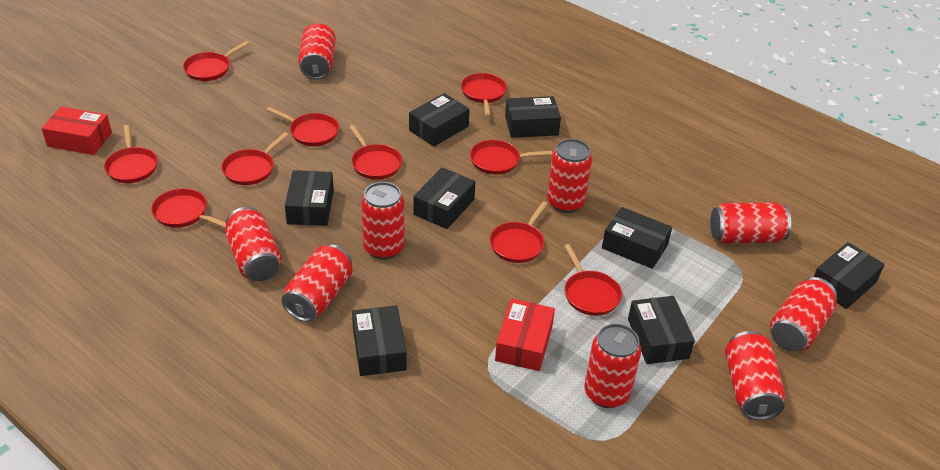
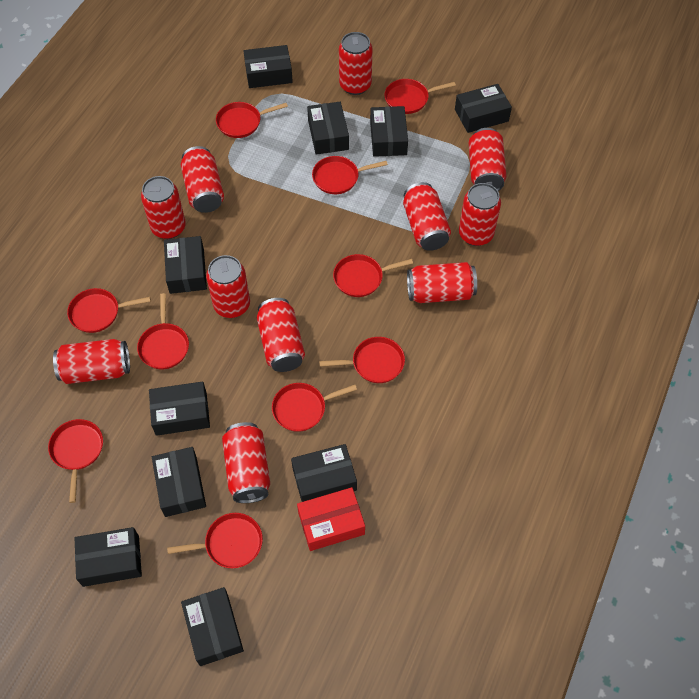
black box: 8 -> 10
red box: 2 -> 1
red can: 9 -> 11

